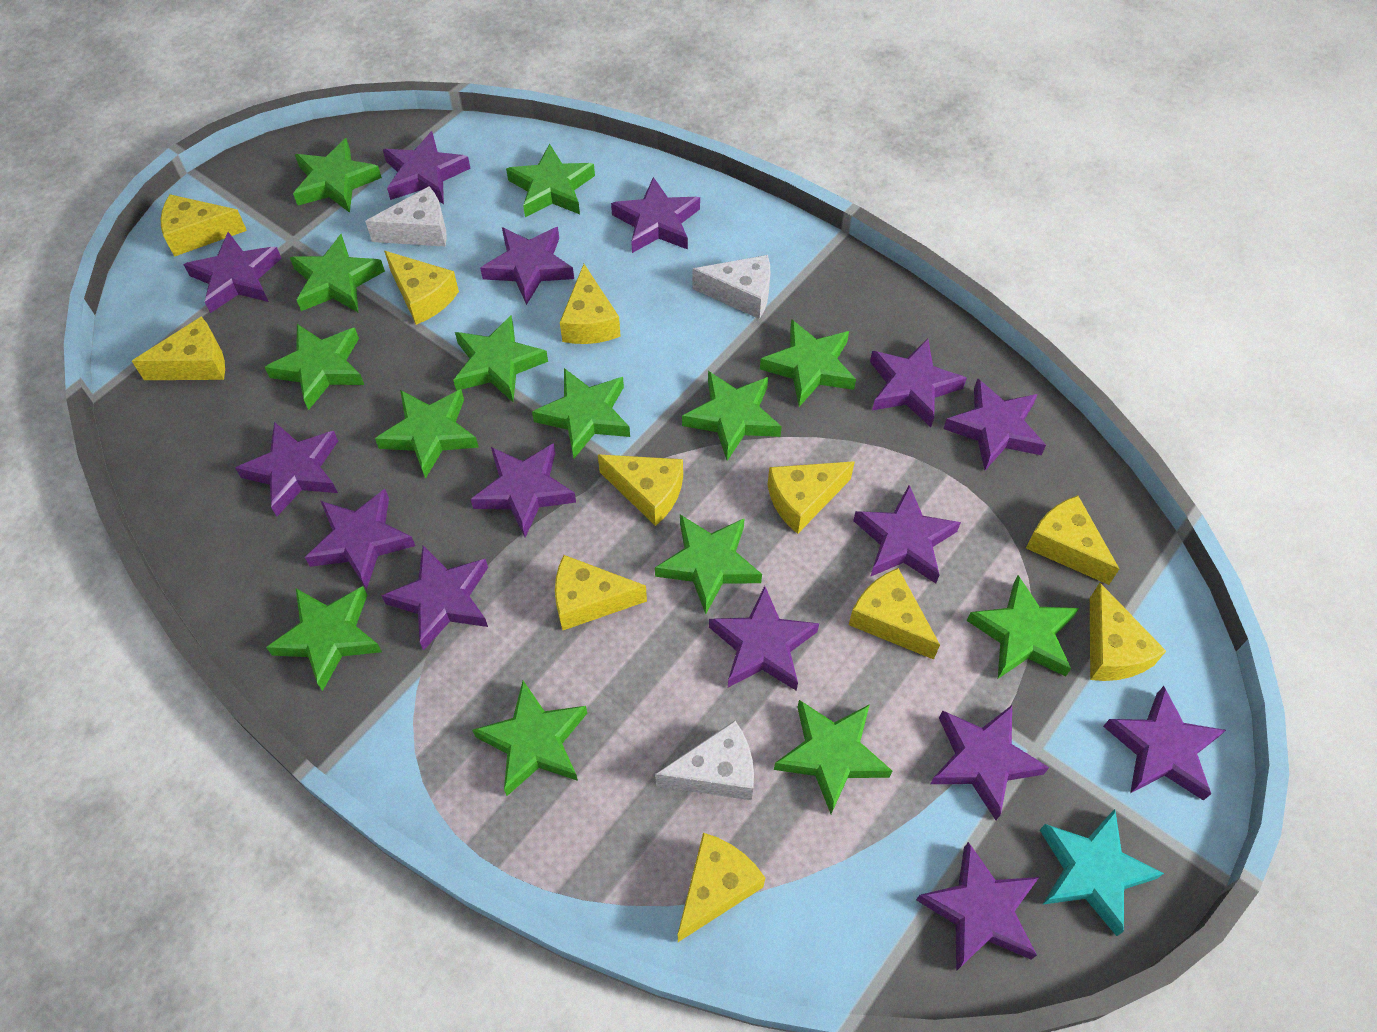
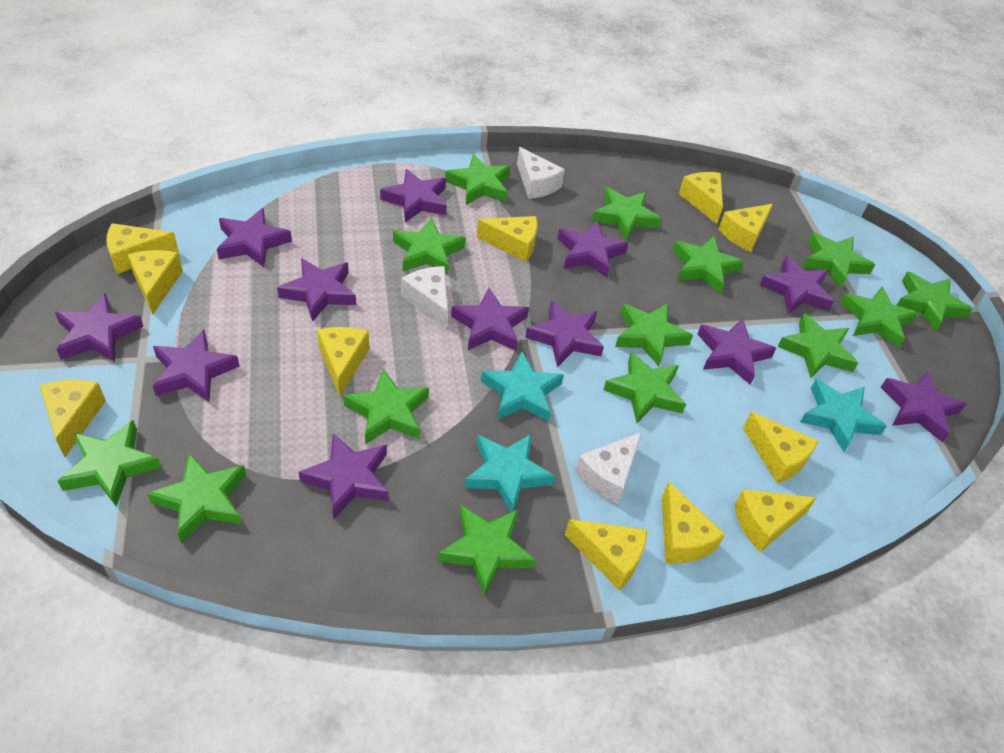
purple star: 15 -> 12
turquoise star: 1 -> 3

